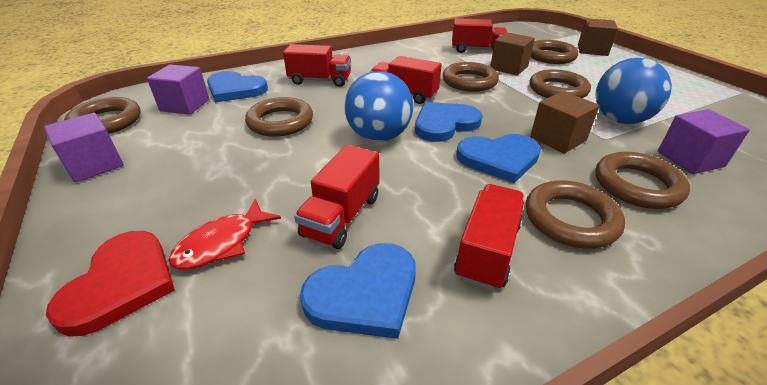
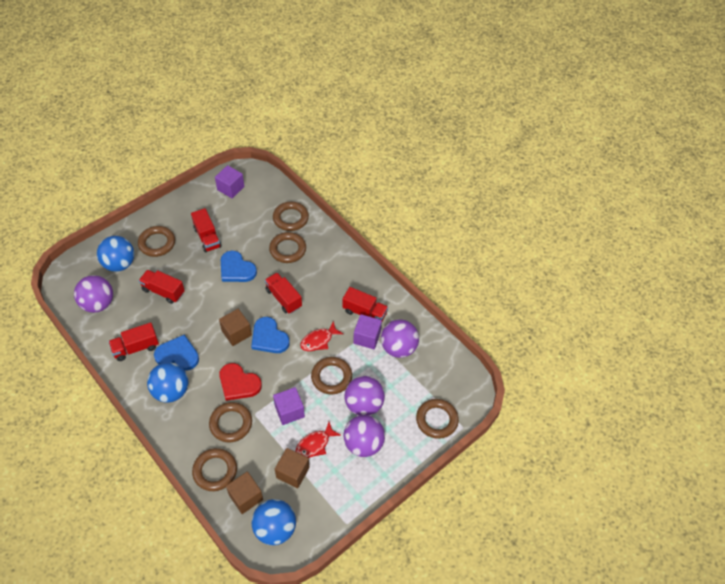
blue ball: 2 -> 3
blue heart: 4 -> 3
purple ball: 0 -> 4
red fish: 1 -> 2

